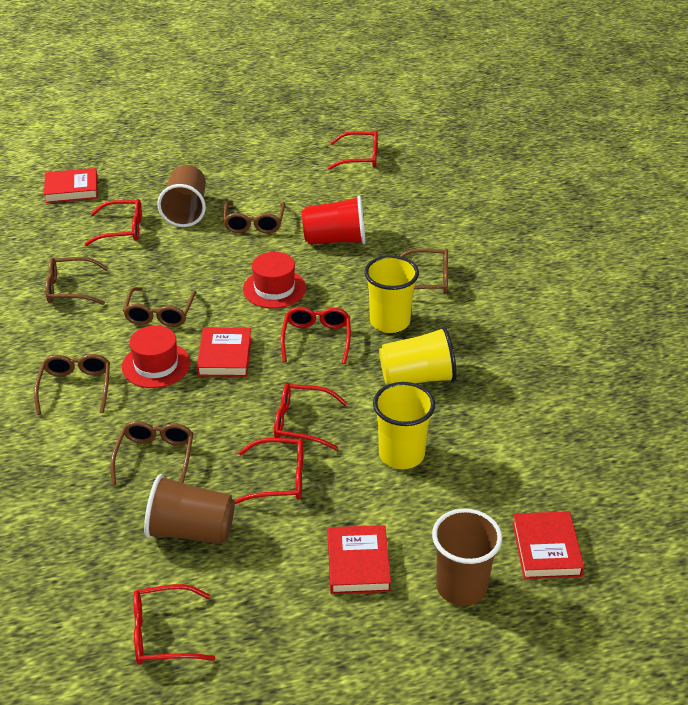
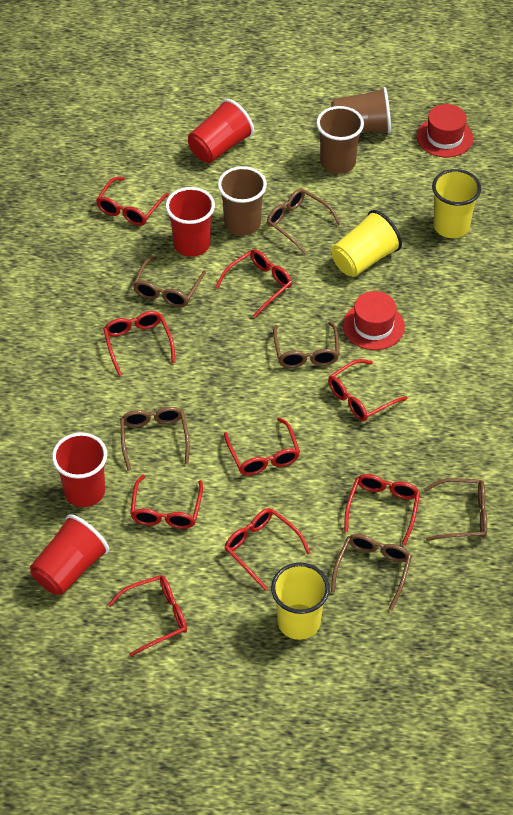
red book: 4 -> 0
red cup: 1 -> 4
red glasses: 6 -> 9

